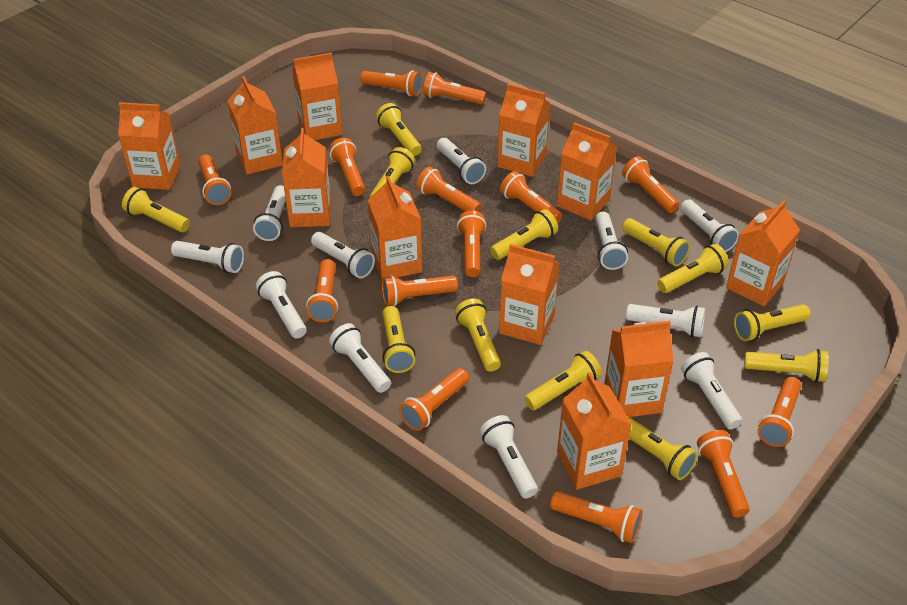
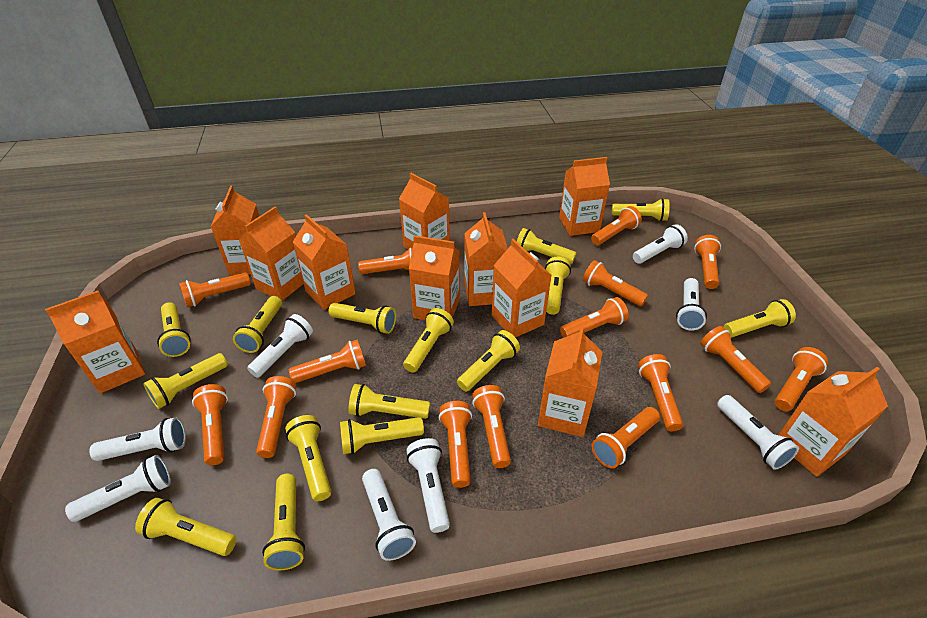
orange flashlight: 14 -> 15
white flashlight: 11 -> 8
yellow flashlight: 12 -> 15

